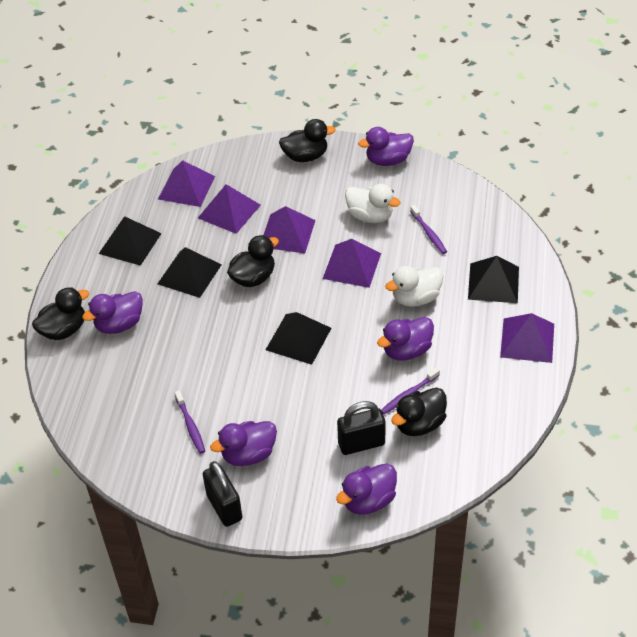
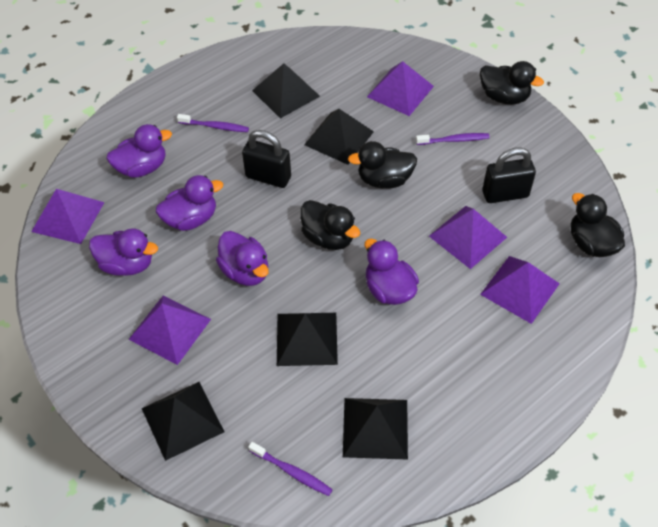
black pyramid: 4 -> 5
white duck: 2 -> 0

